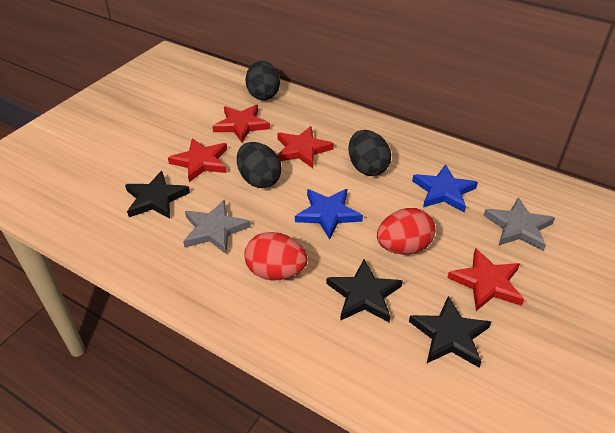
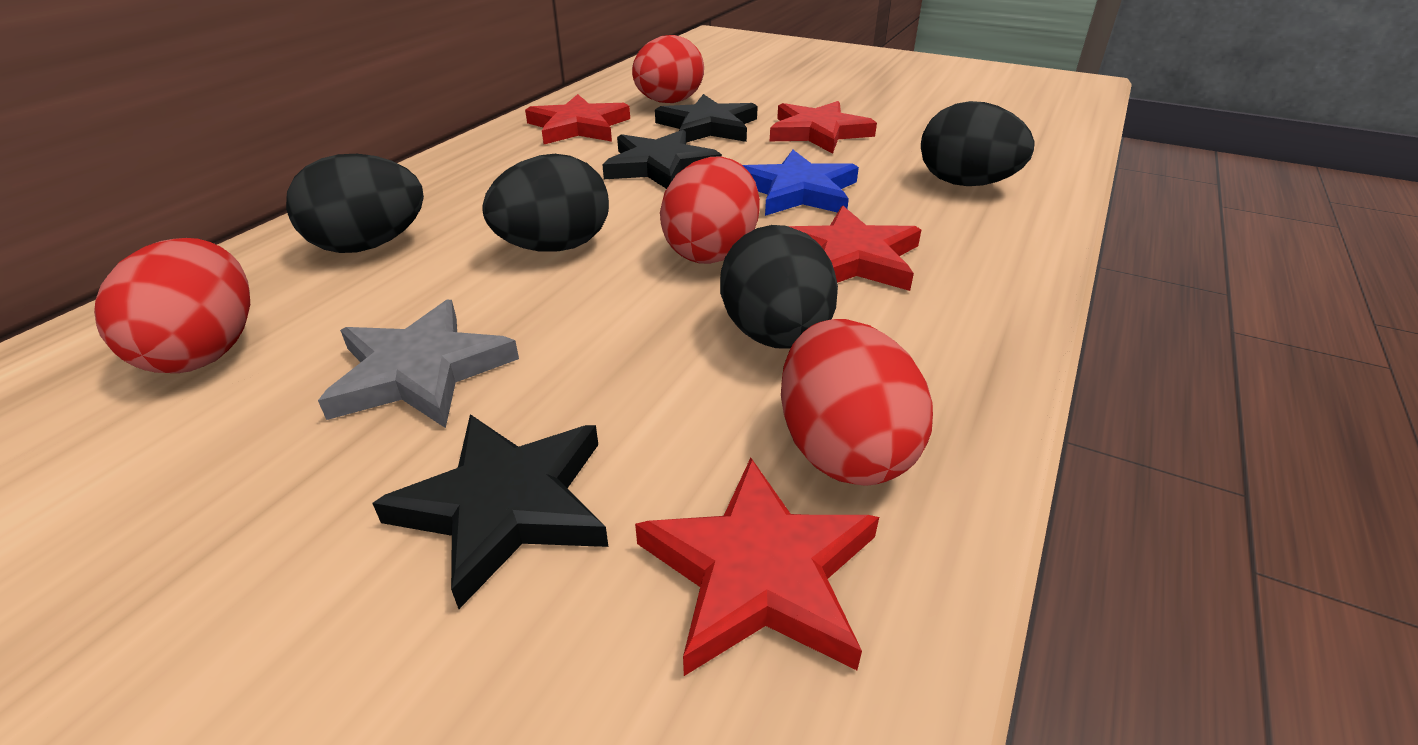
black egg: 3 -> 4
blue star: 2 -> 1
grey star: 2 -> 1
red egg: 2 -> 4

